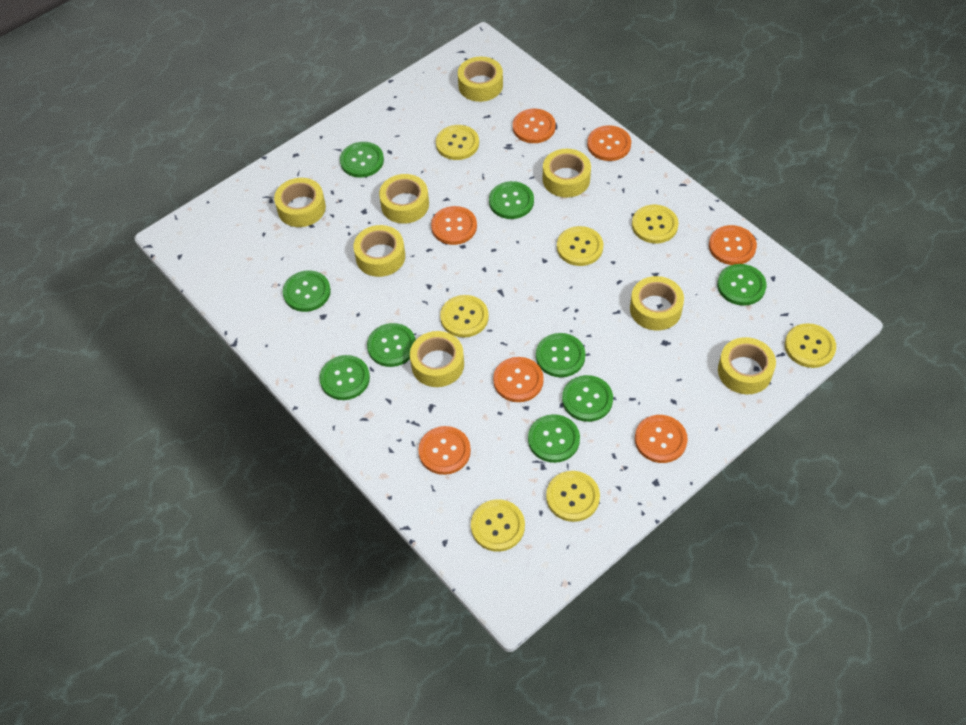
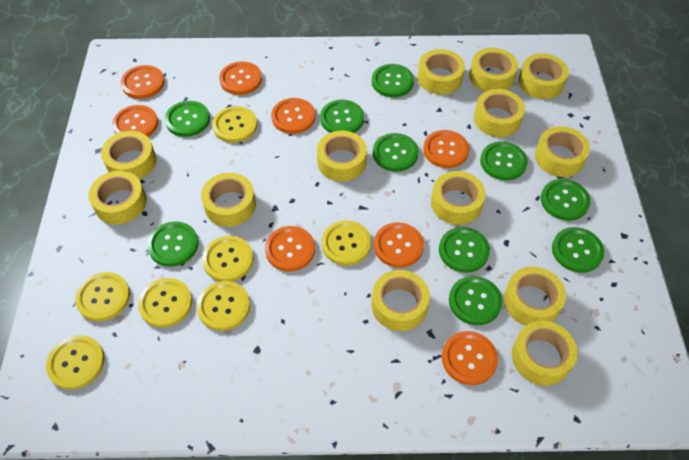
green button: 9 -> 10
orange button: 7 -> 8
yellow tape: 8 -> 13

